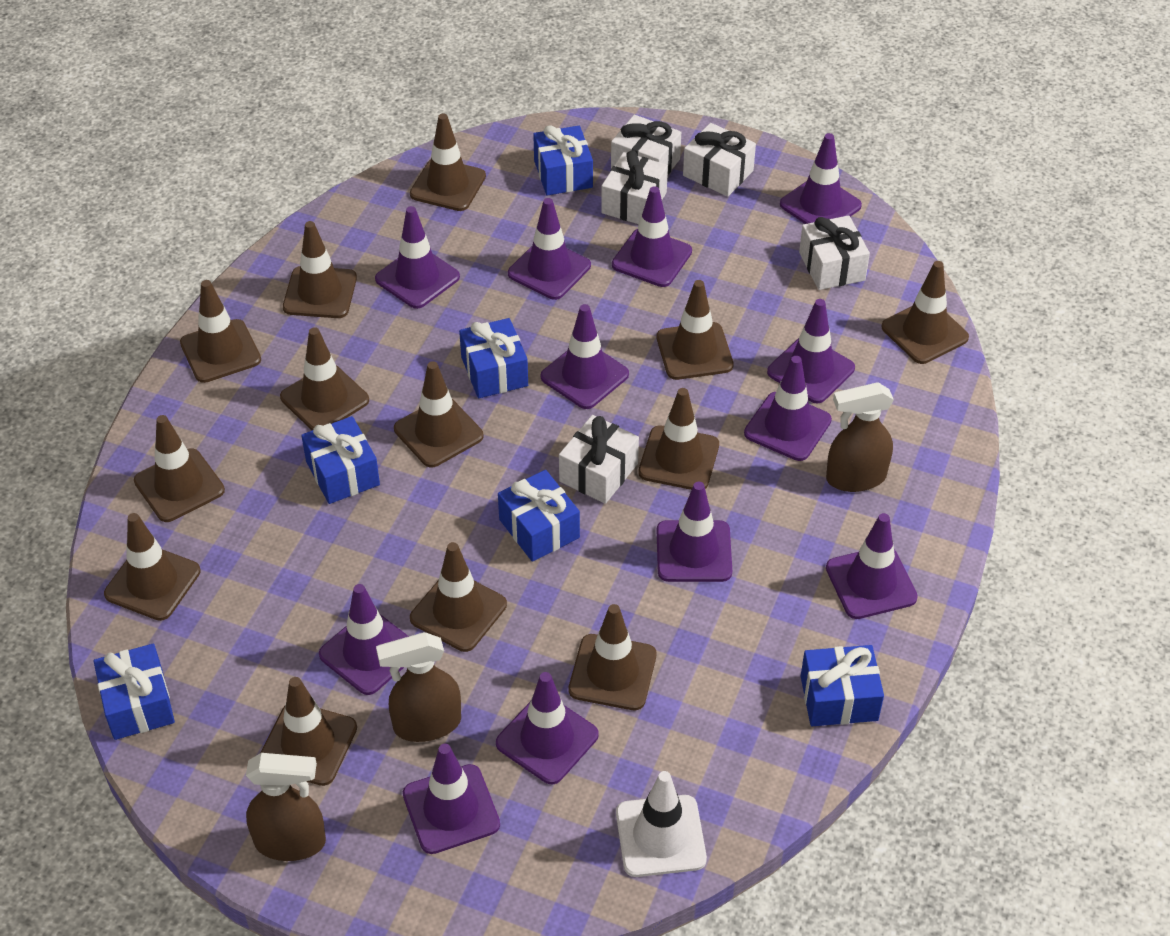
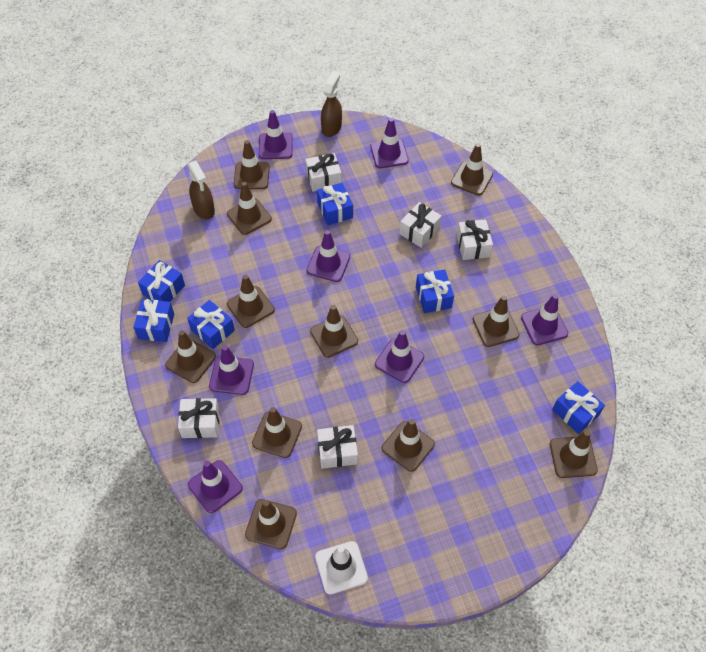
brown spray bottle: 3 -> 2
brown traffic cone: 13 -> 11
purple traffic cone: 12 -> 7

